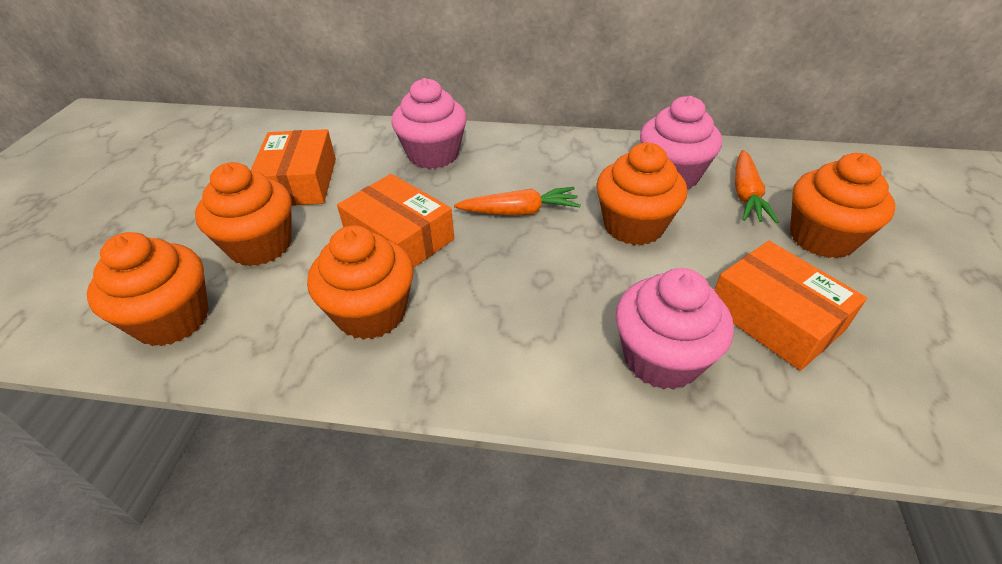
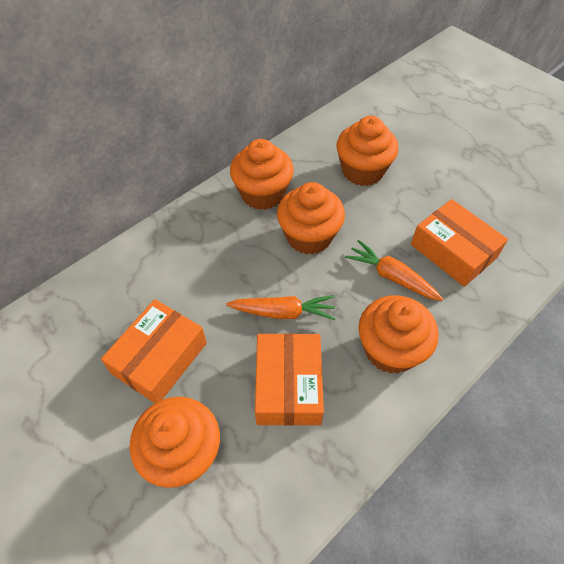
pink cupcake: 3 -> 0

